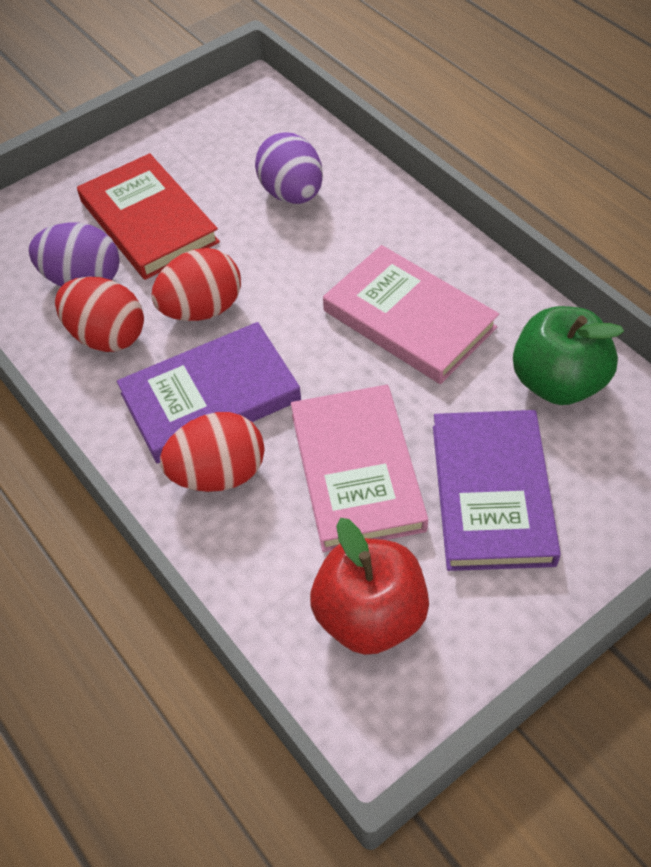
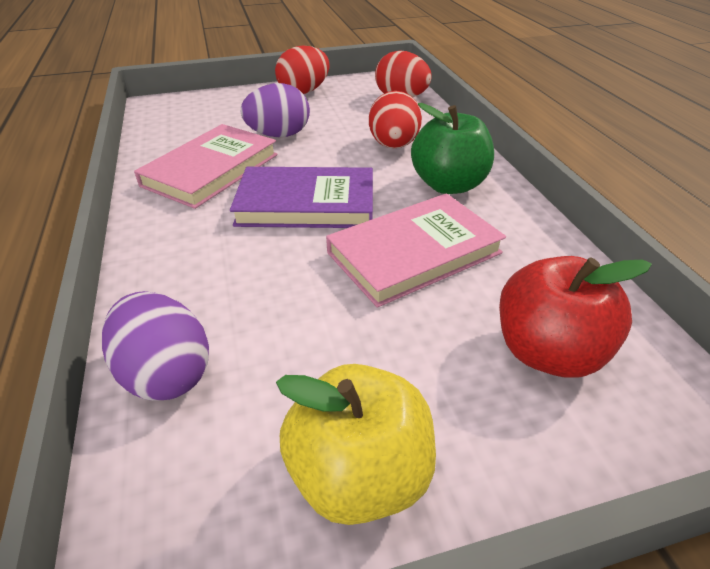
purple book: 2 -> 1
red book: 1 -> 0
yellow apple: 0 -> 1

